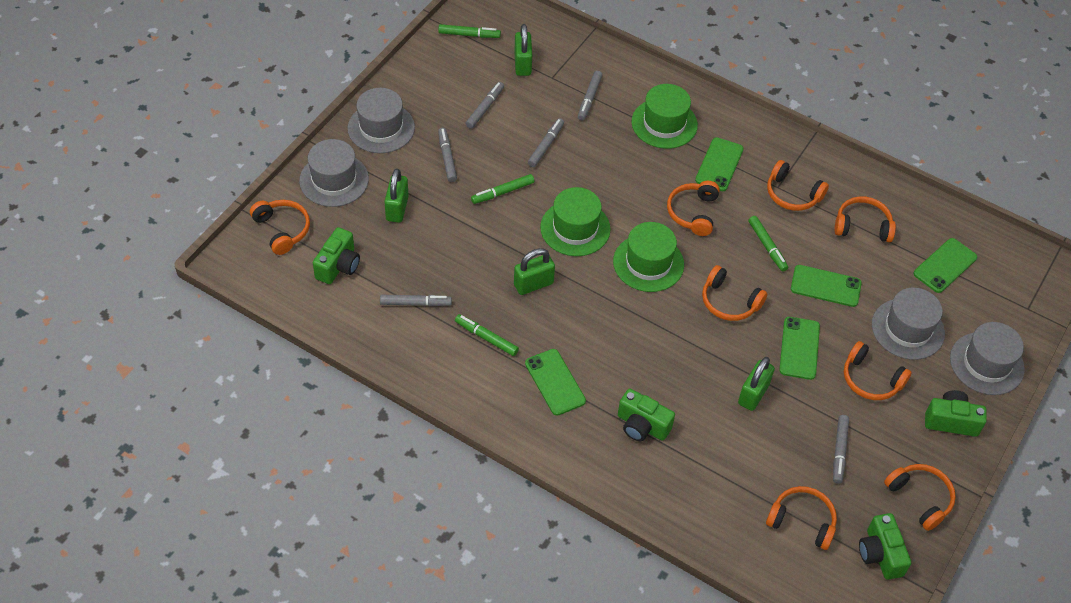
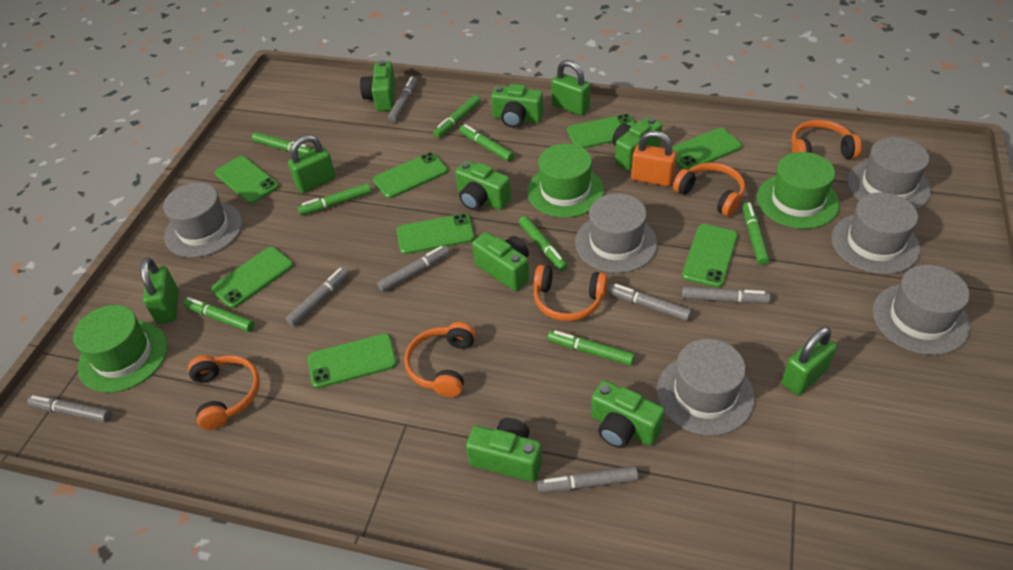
green camera: 4 -> 7
green marker: 4 -> 8
green phone: 5 -> 8
grey hat: 4 -> 6
grey marker: 6 -> 7
orange headphones: 8 -> 5
orange padlock: 0 -> 1

